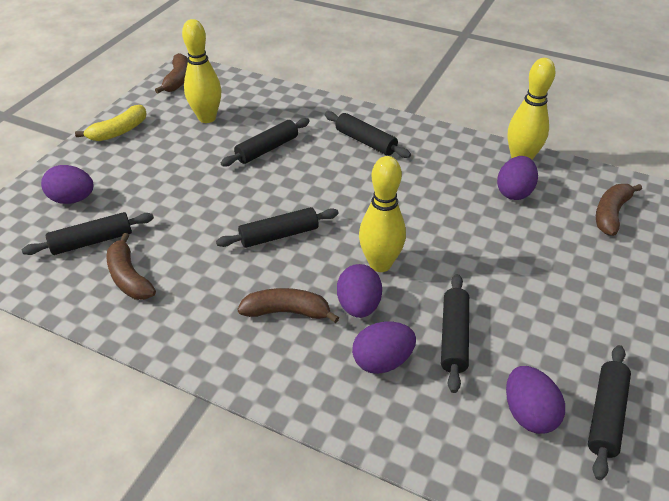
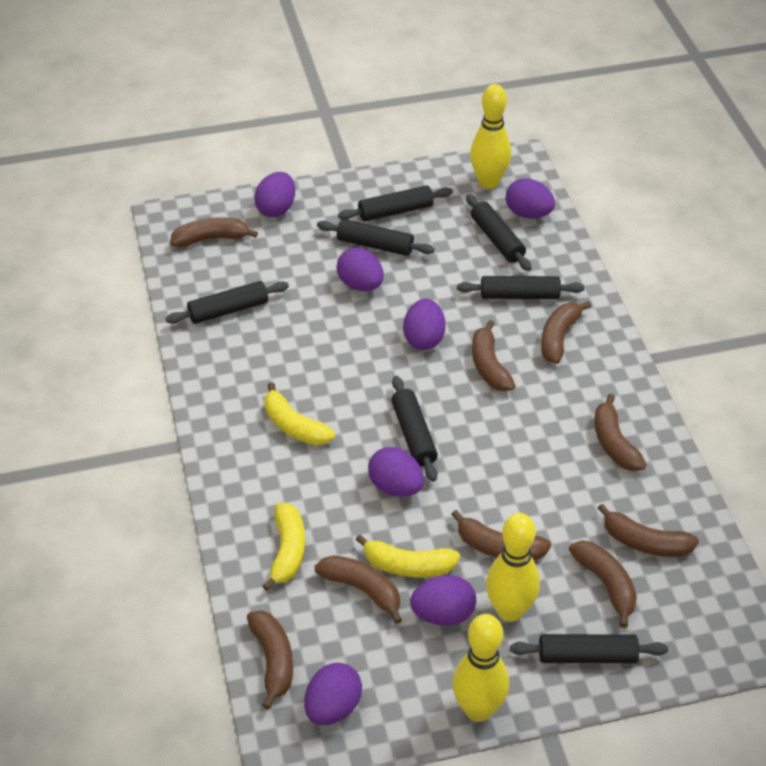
black rolling pin: 6 -> 7
brown banana: 4 -> 9
purple egg: 5 -> 7
yellow banana: 1 -> 3

